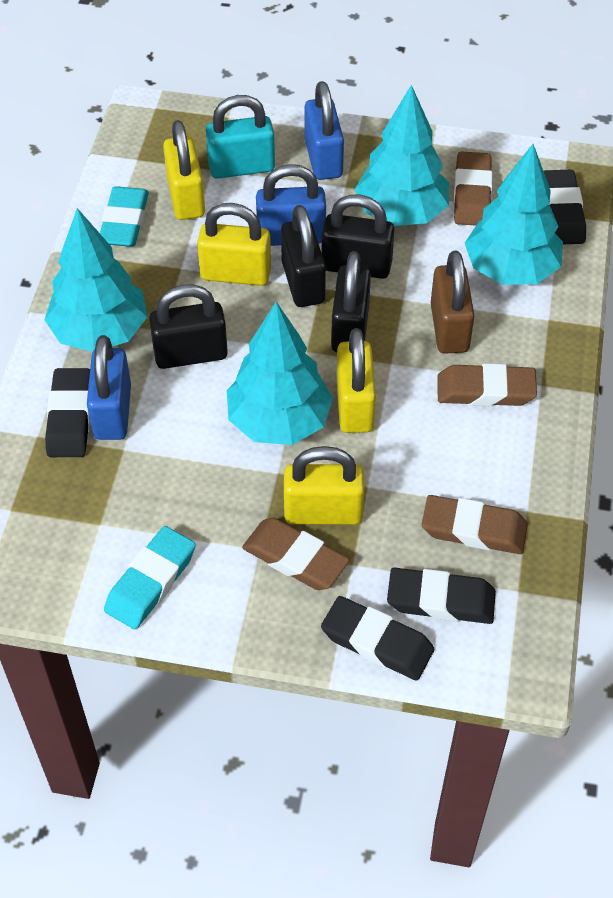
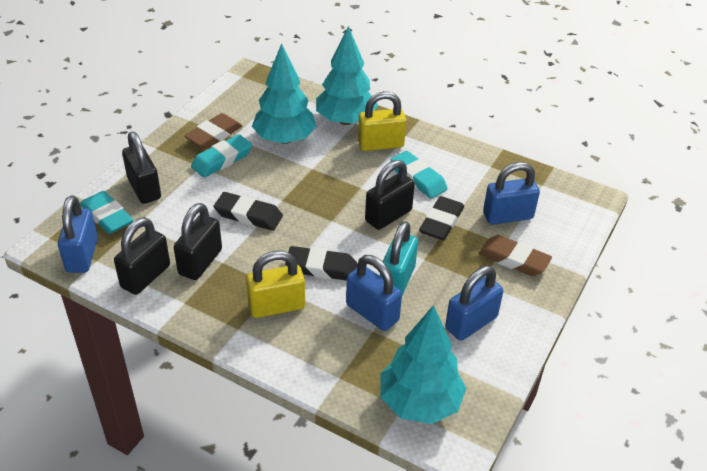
black eraser: 4 -> 3
blue padlock: 3 -> 4
brown eraser: 4 -> 2
brown padlock: 1 -> 0
turquoise eraser: 2 -> 3
turquoise tree: 4 -> 3
yellow padlock: 4 -> 2

